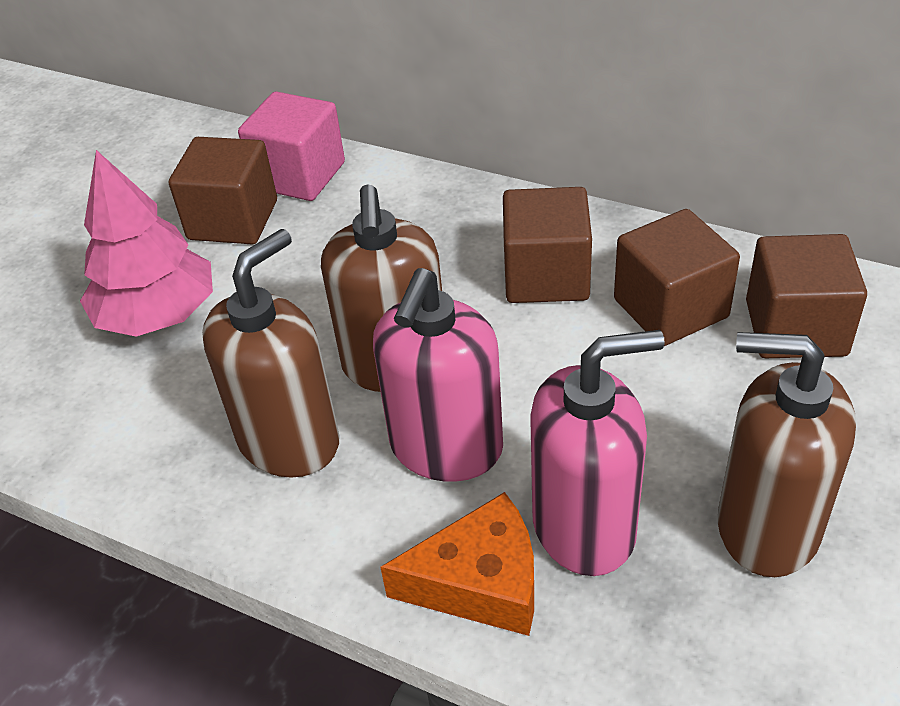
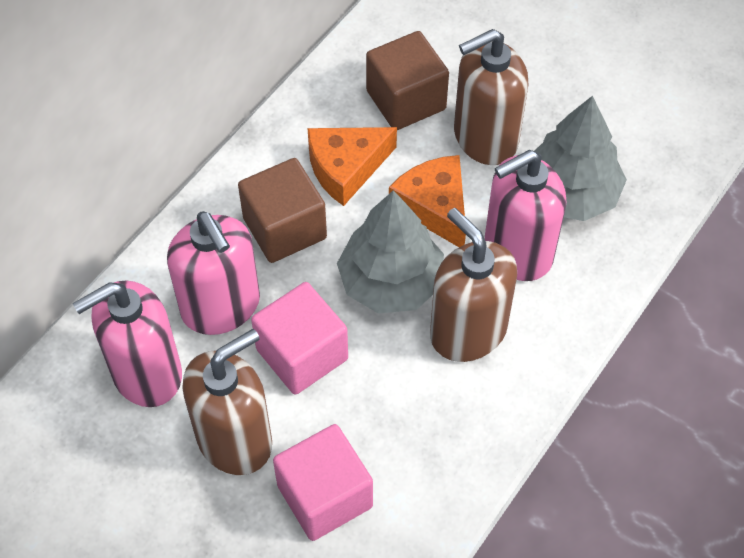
brown cube: 4 -> 2
grey tree: 0 -> 2
orange cheese: 1 -> 2
pink cube: 1 -> 2
pink soap dispenser: 2 -> 3
pink tree: 1 -> 0

